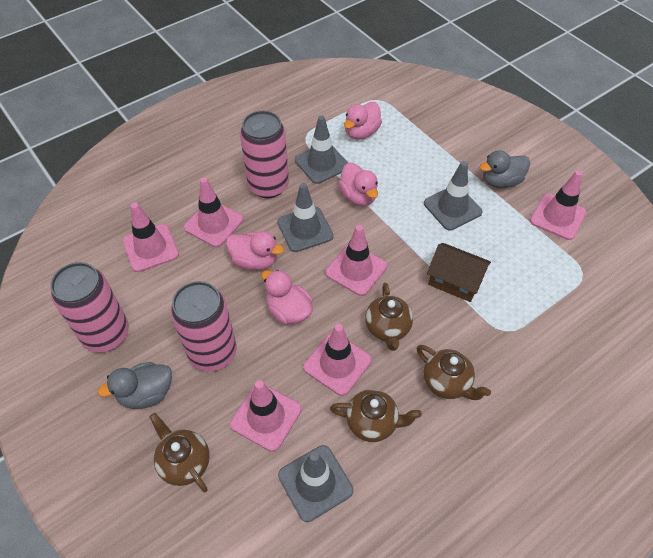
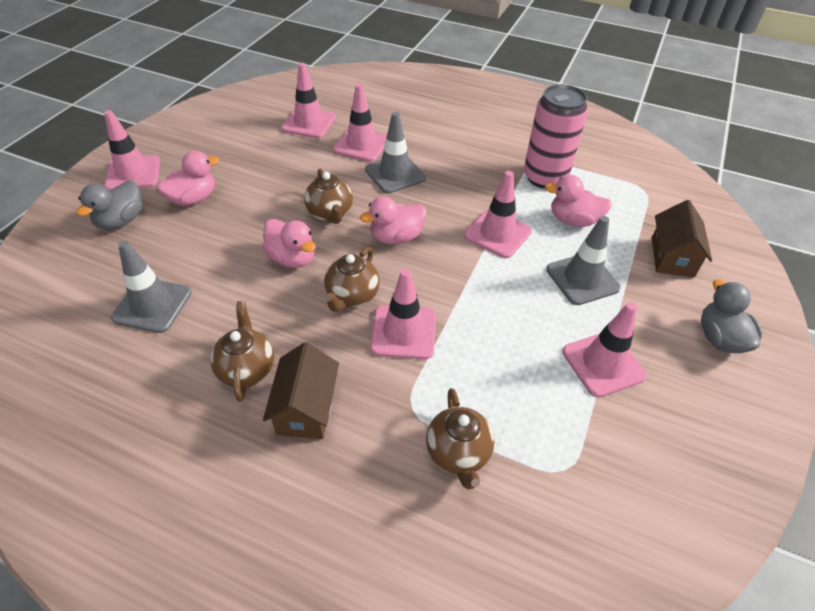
brown house: 1 -> 2
grey traffic cone: 4 -> 3
pink can: 3 -> 1

